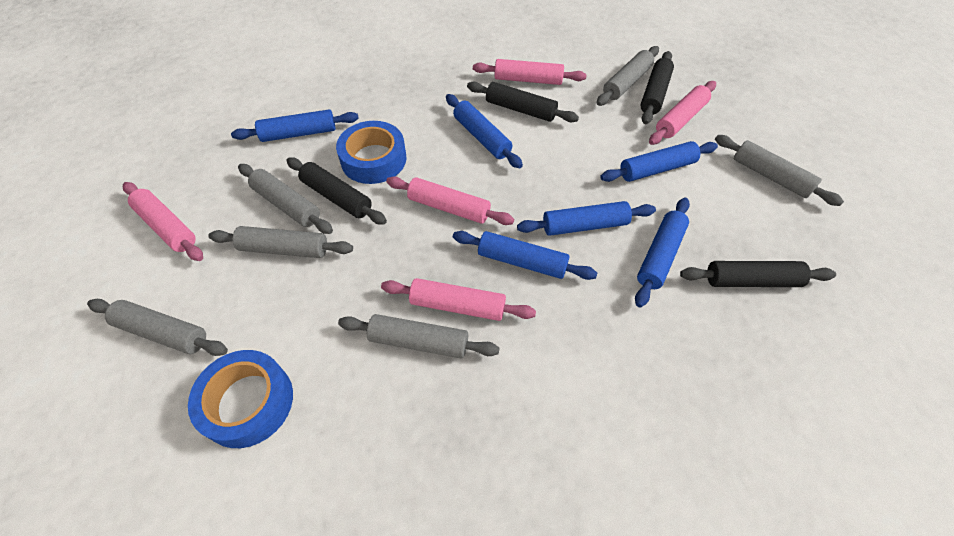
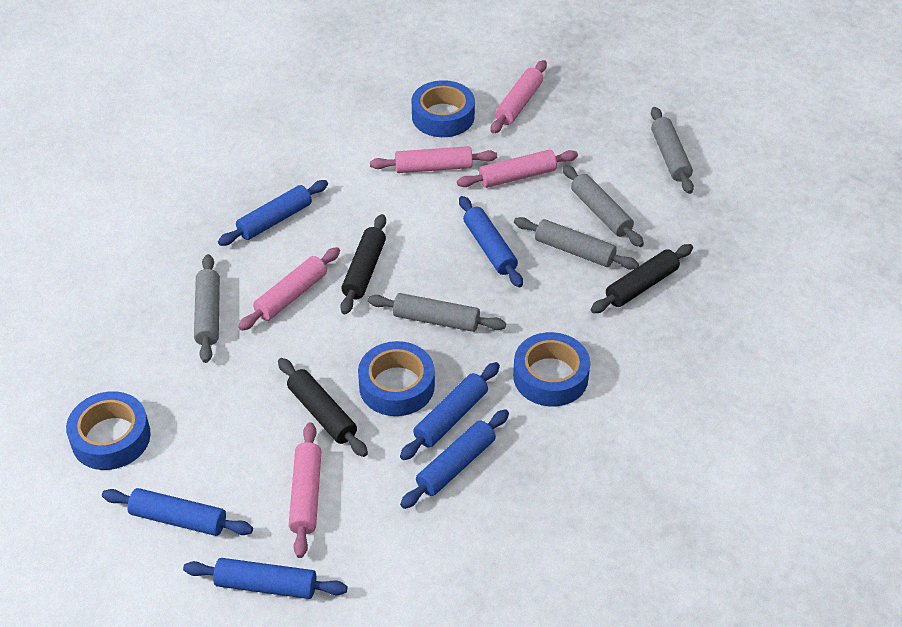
black rolling pin: 4 -> 3
blue tape: 2 -> 4
grey rolling pin: 6 -> 5

